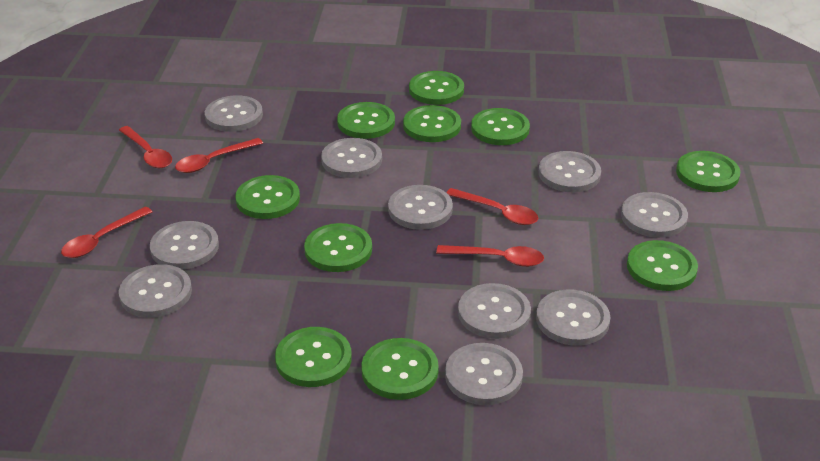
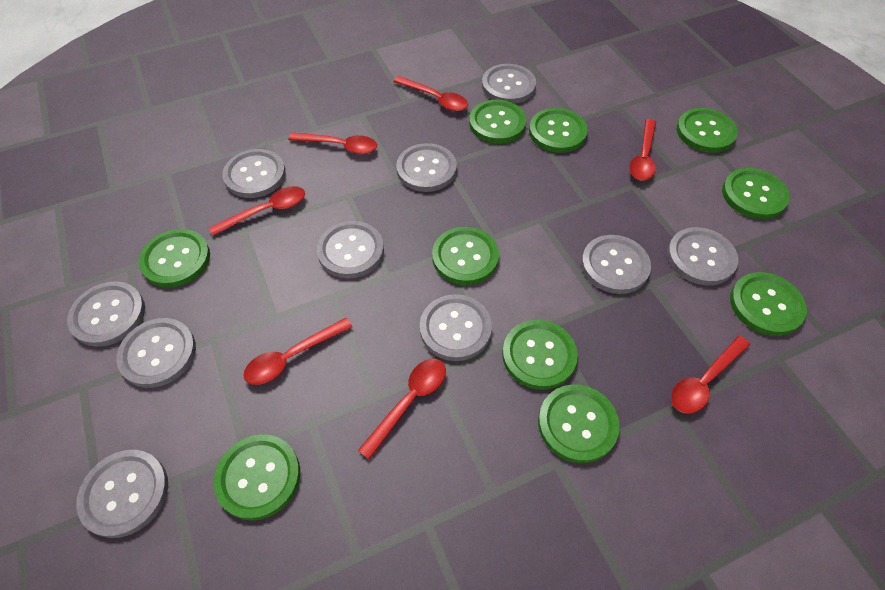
red spoon: 5 -> 7

